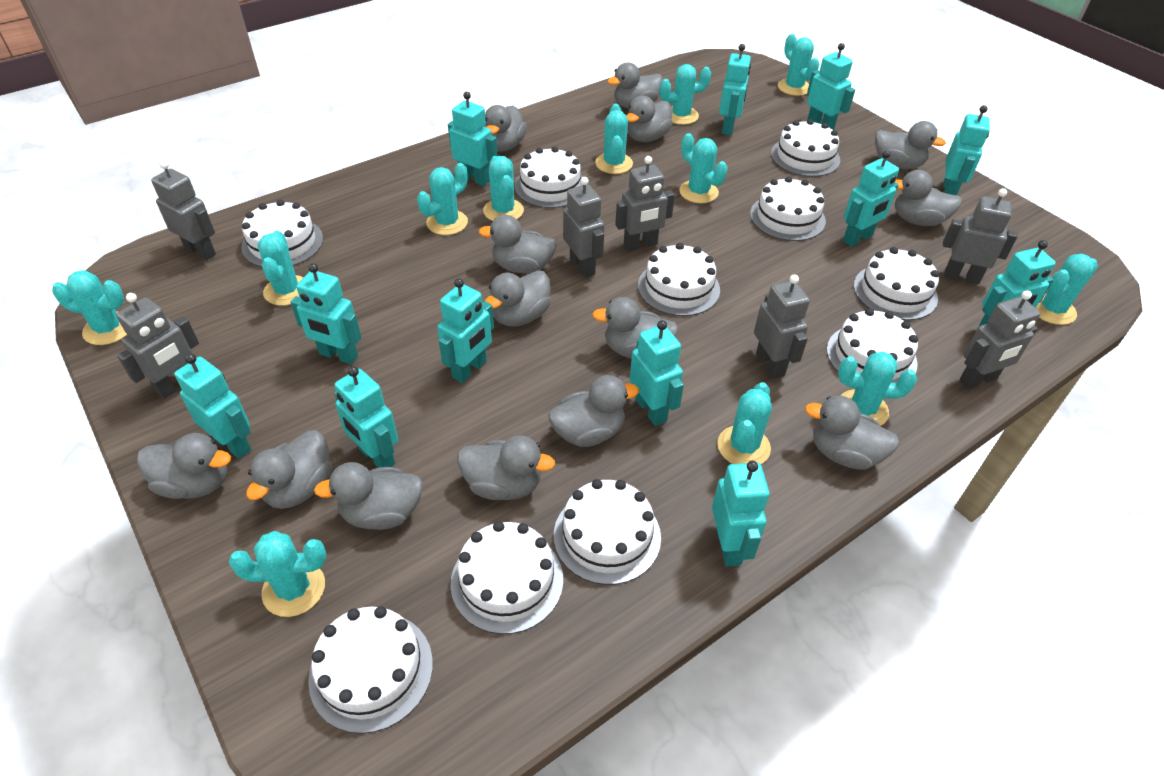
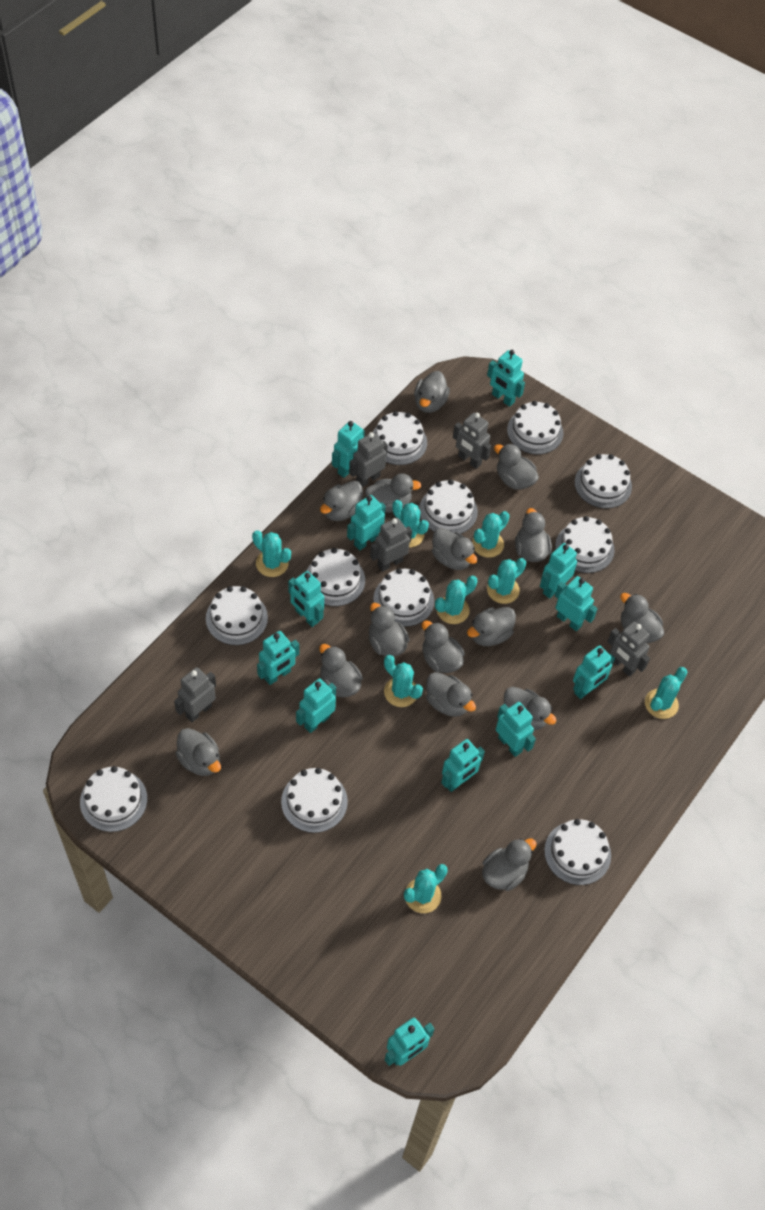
grey duck: 14 -> 15
grey robot: 7 -> 5
turquoise cactus: 12 -> 8
white cake: 10 -> 11

